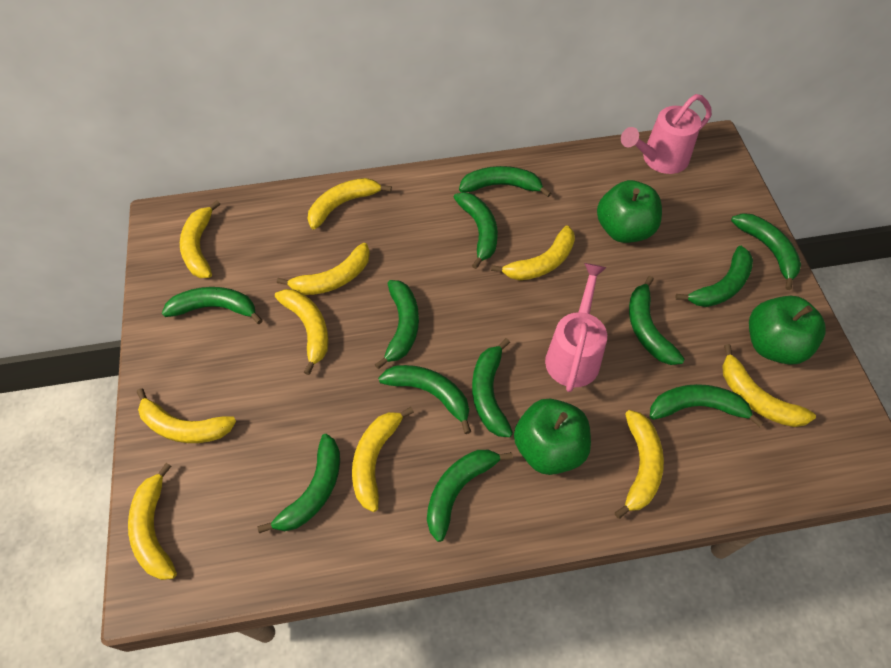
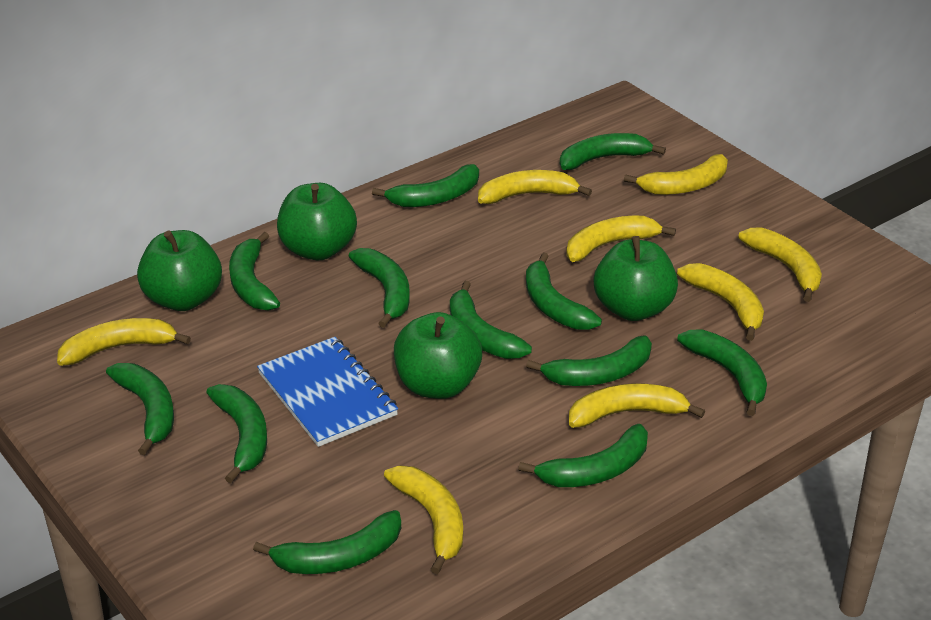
blue notebook: 0 -> 1
green apple: 3 -> 4
pink watering can: 2 -> 0
yellow banana: 10 -> 8

